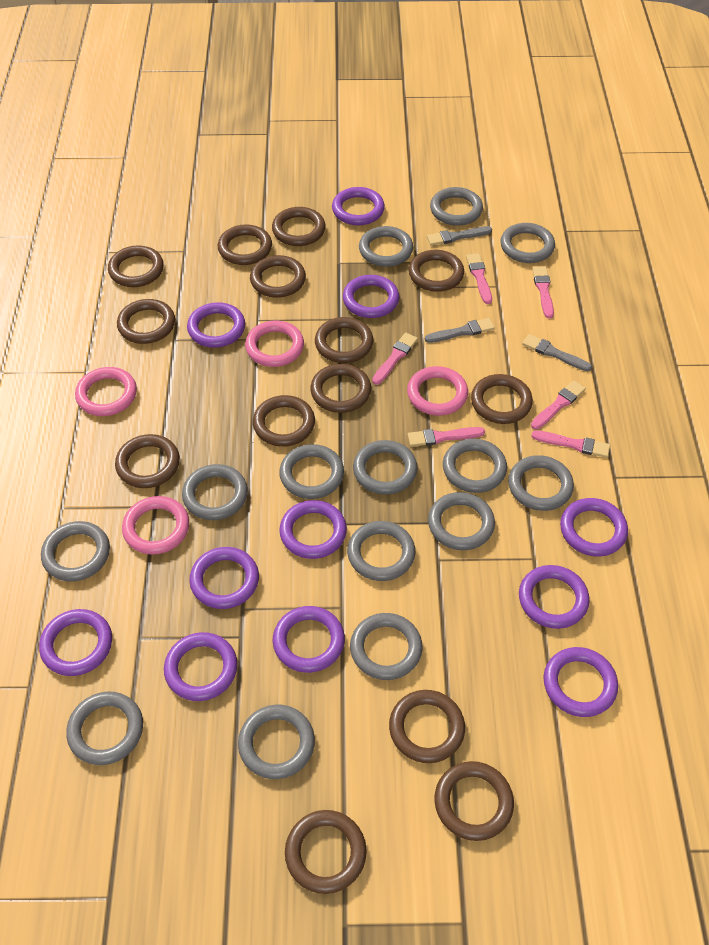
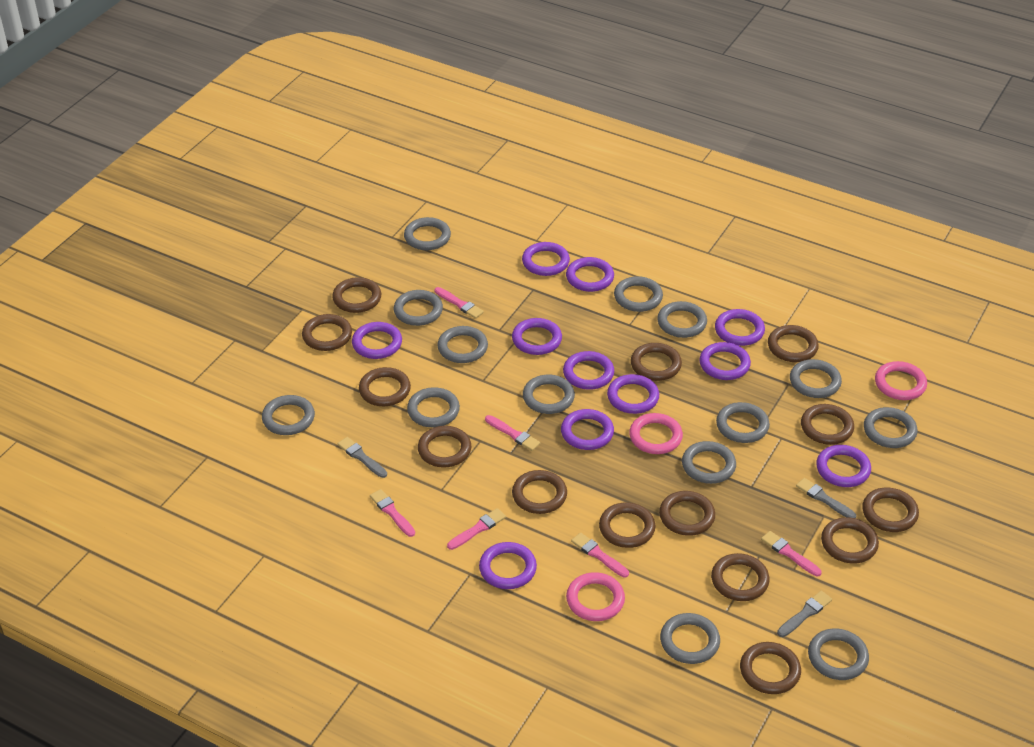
pink ring: 4 -> 3

